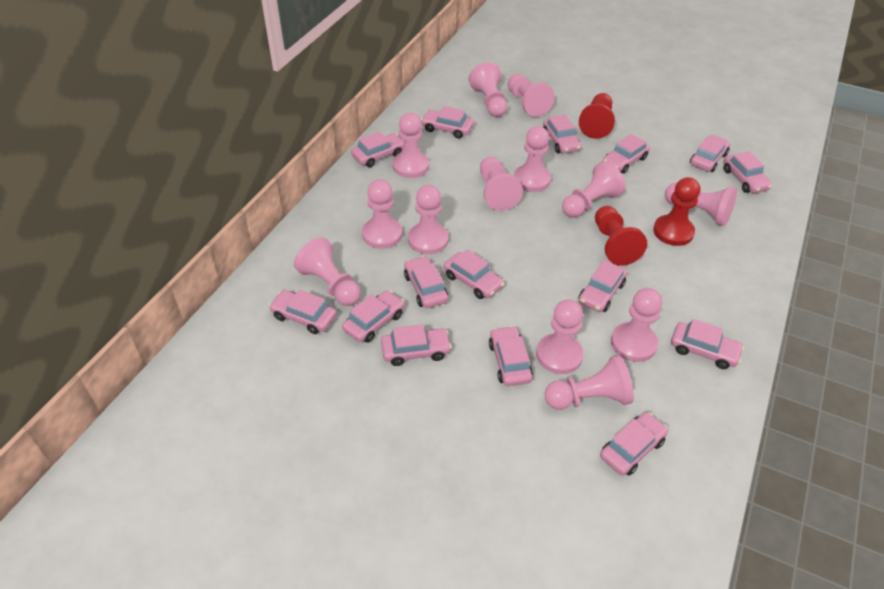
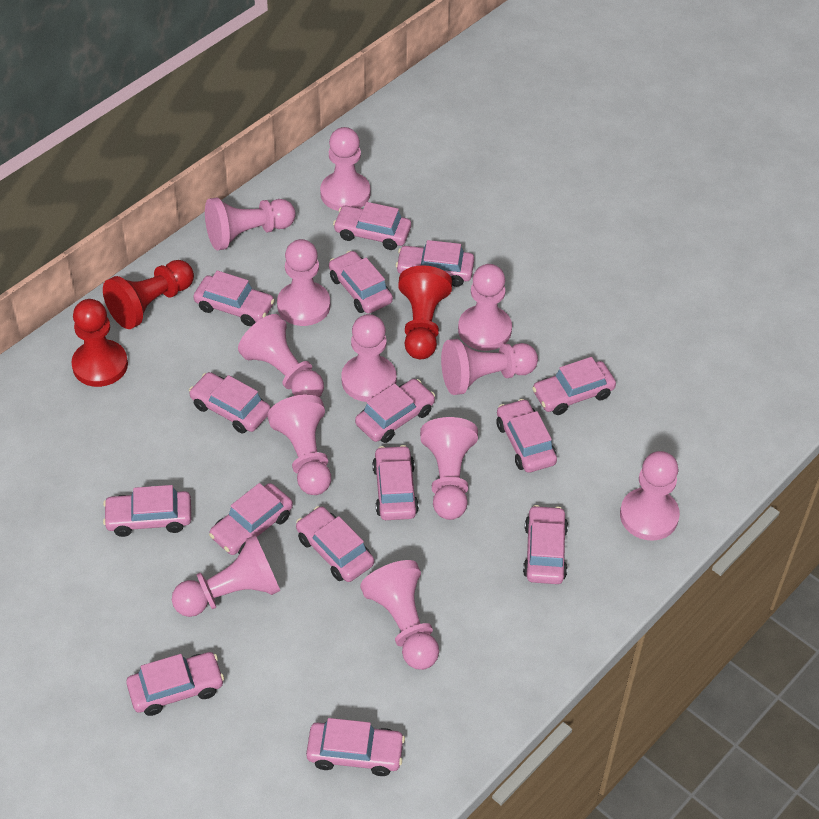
pink pawn: 13 -> 12

